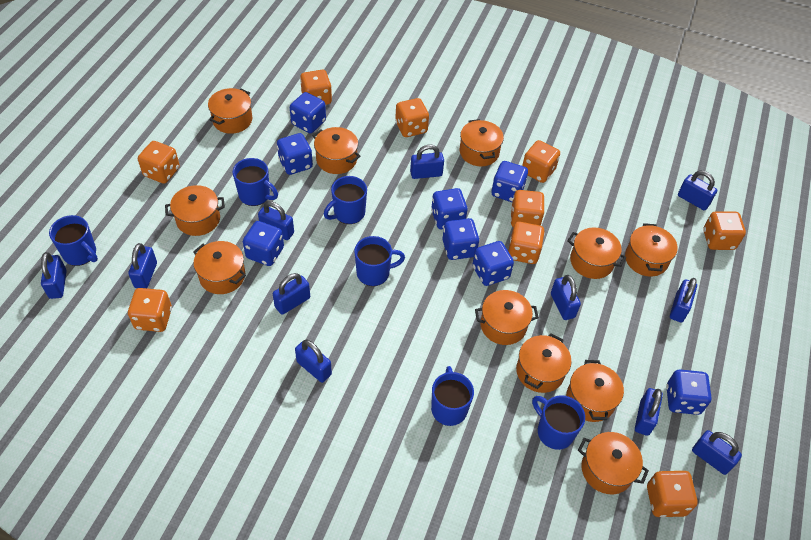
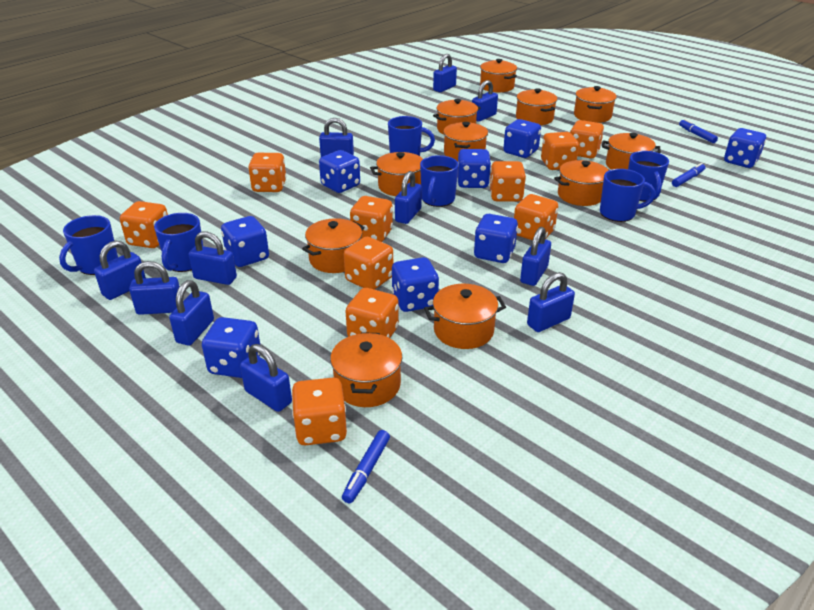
blue marker: 0 -> 3
orange dice: 9 -> 10

